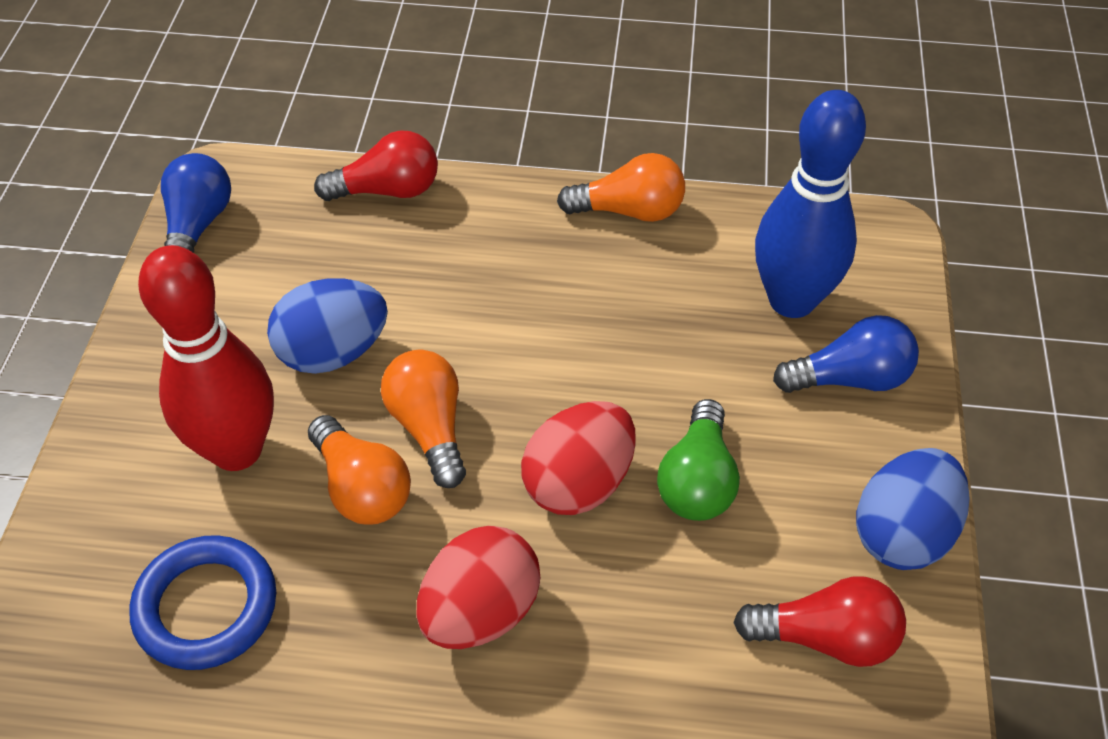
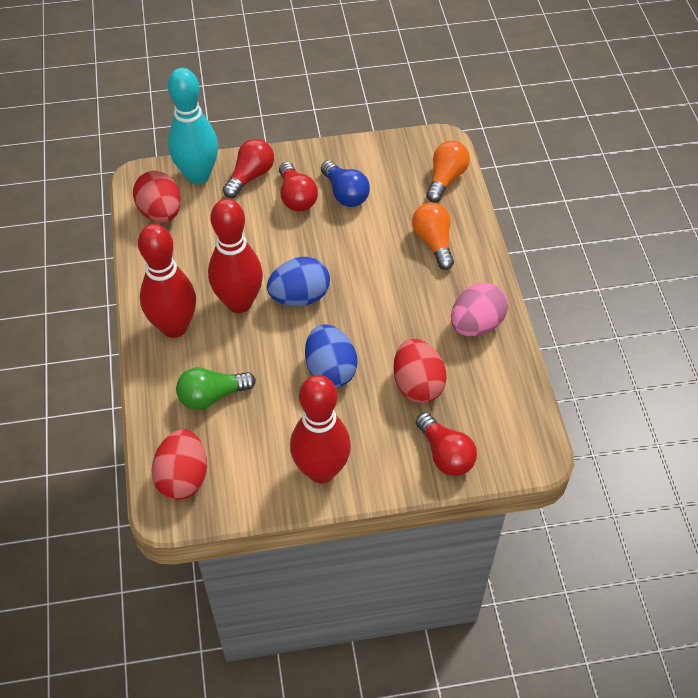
blue bowling pin: 1 -> 0
blue light bulb: 2 -> 1
blue ring: 1 -> 0
orange light bulb: 3 -> 2
pink egg: 0 -> 1
red bowling pin: 1 -> 3
red egg: 2 -> 3
red light bulb: 2 -> 3
turquoise bowling pin: 0 -> 1

